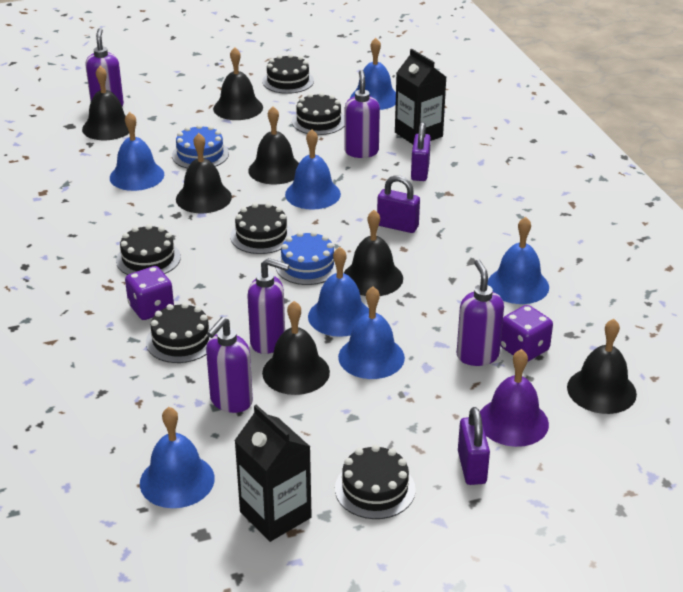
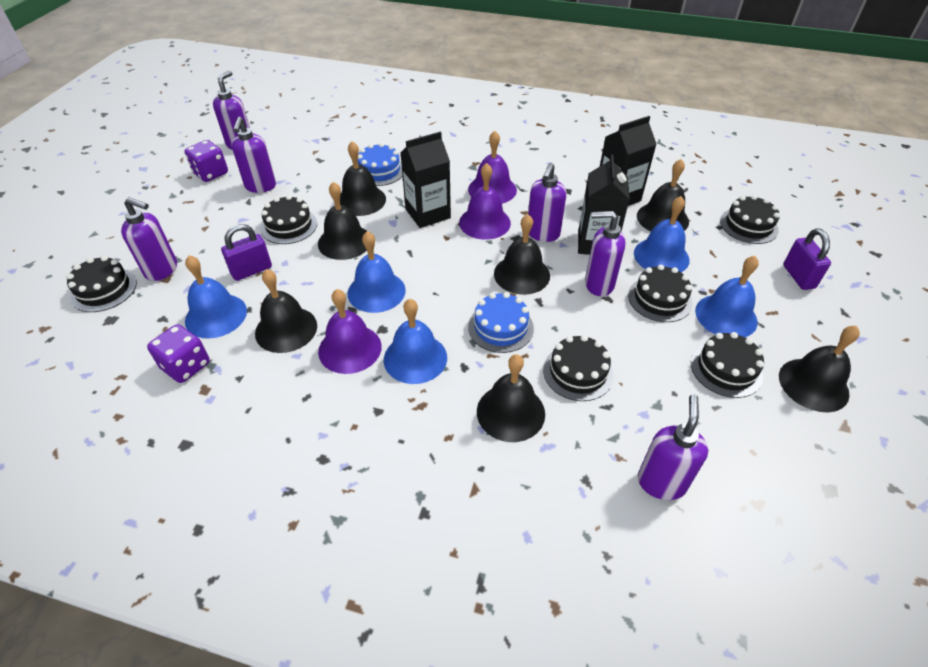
black carton: 2 -> 3
blue bell: 7 -> 5
purple bell: 1 -> 3
purple padlock: 3 -> 2
purple soap dispenser: 5 -> 6

